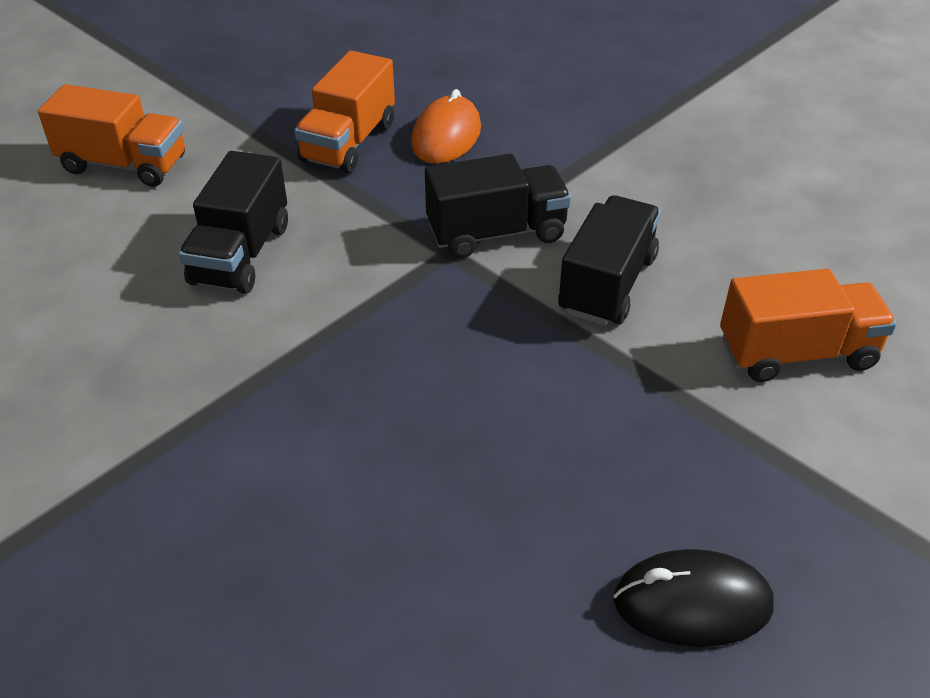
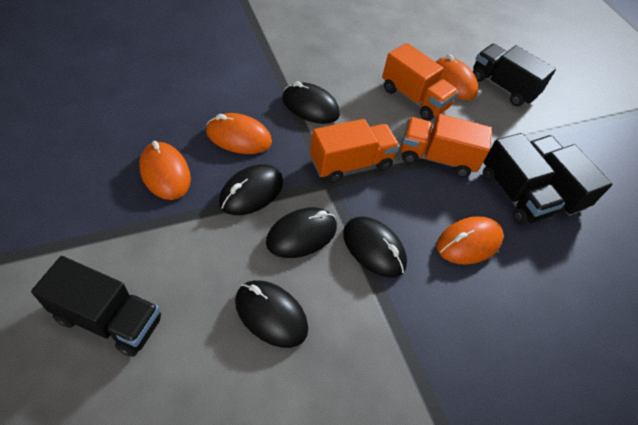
black mouse: 1 -> 5
black truck: 3 -> 4
orange mouse: 1 -> 4

